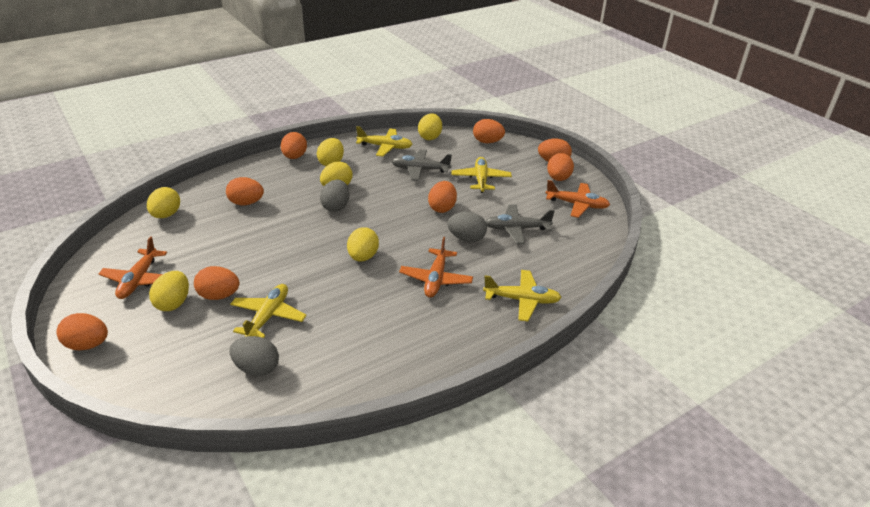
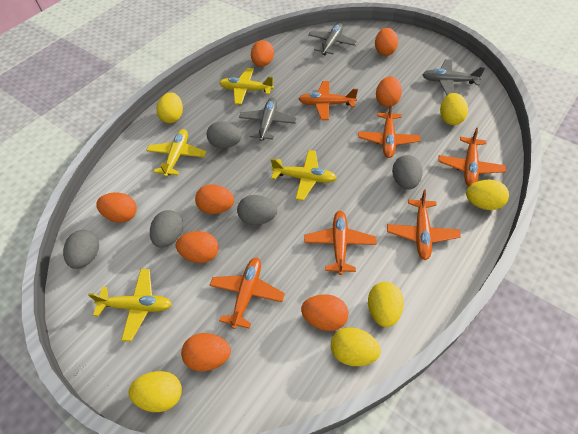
grey egg: 3 -> 5
grey plane: 2 -> 3
orange plane: 3 -> 6

